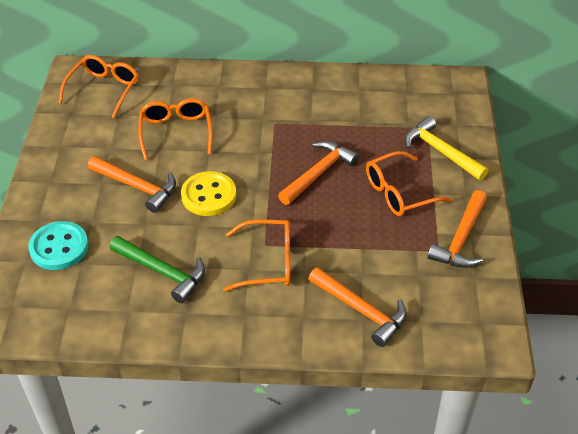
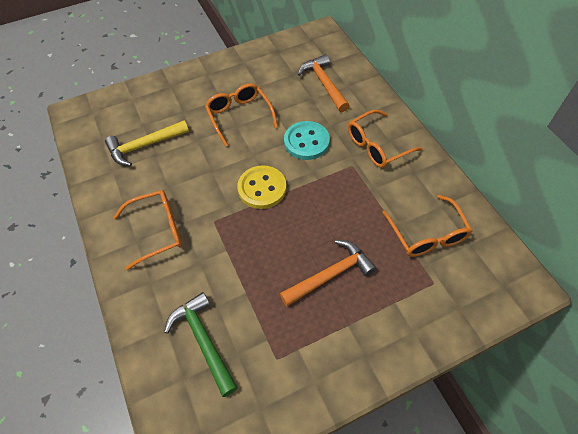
orange hammer: 4 -> 2

